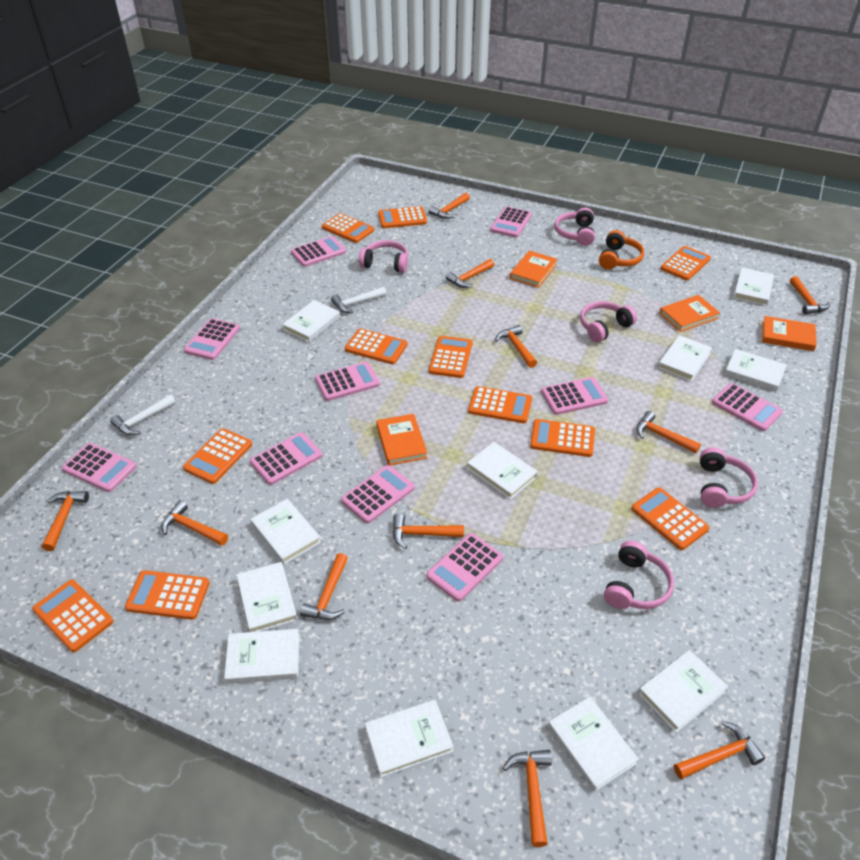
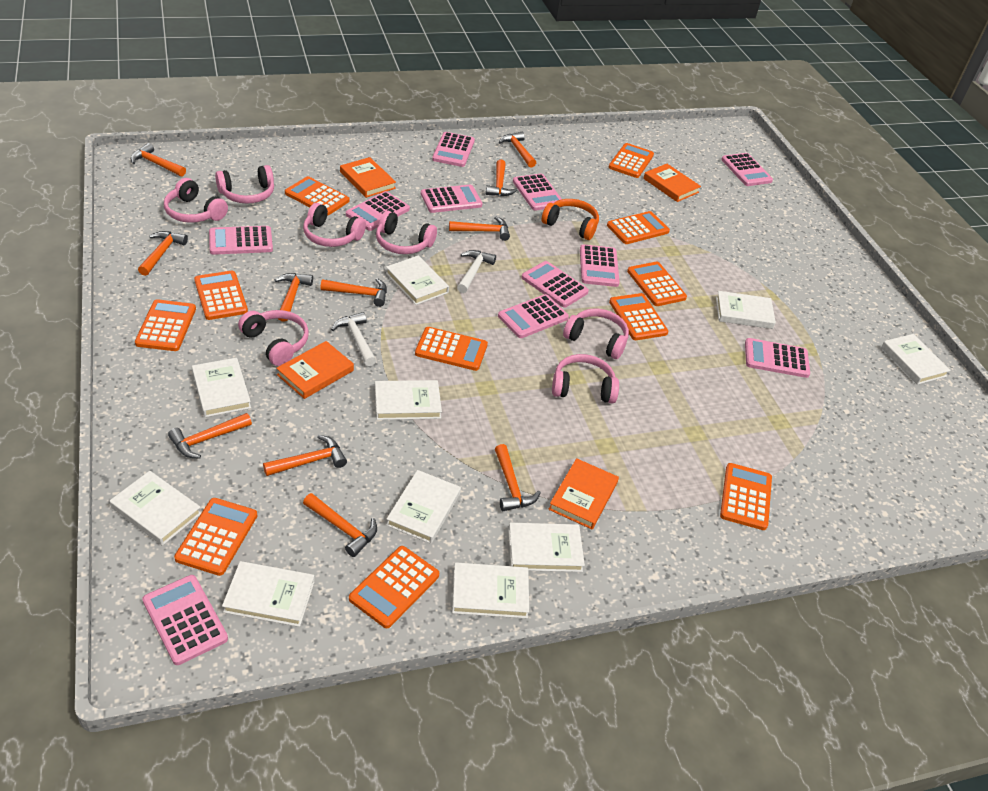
pink calculator: 10 -> 11
pink headphones: 5 -> 7
white book: 11 -> 10

